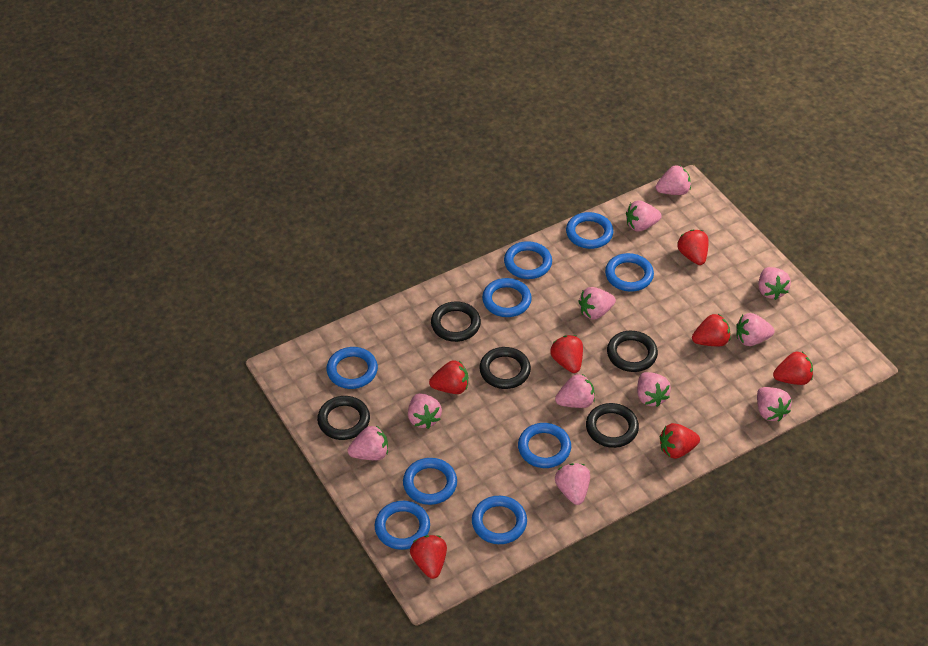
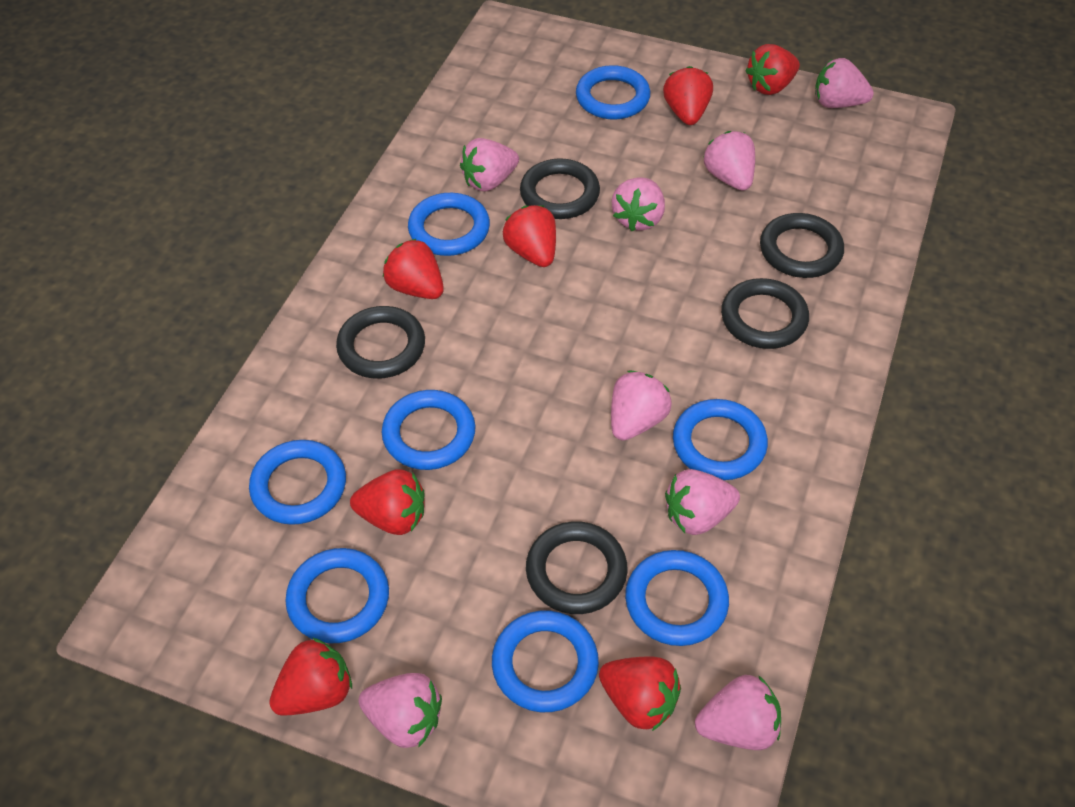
blue ring: 9 -> 8
pink strawberry: 11 -> 8

